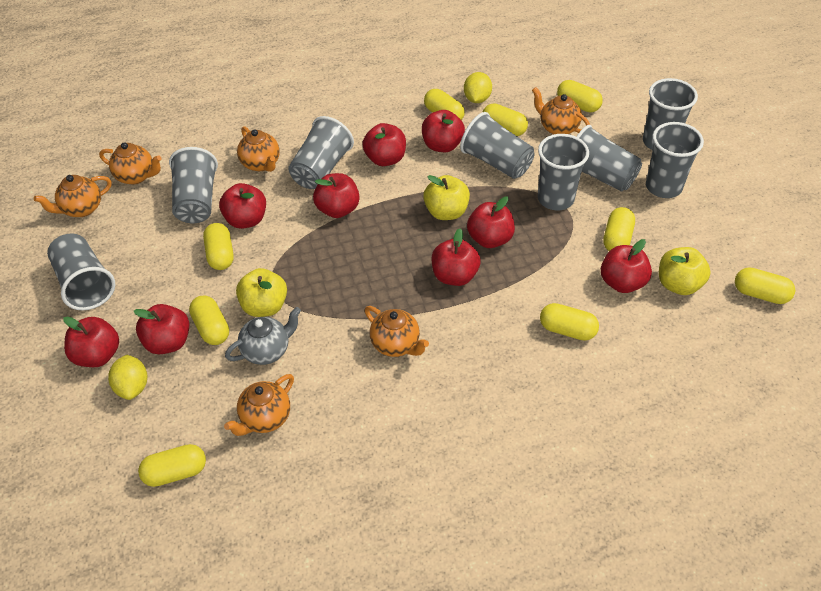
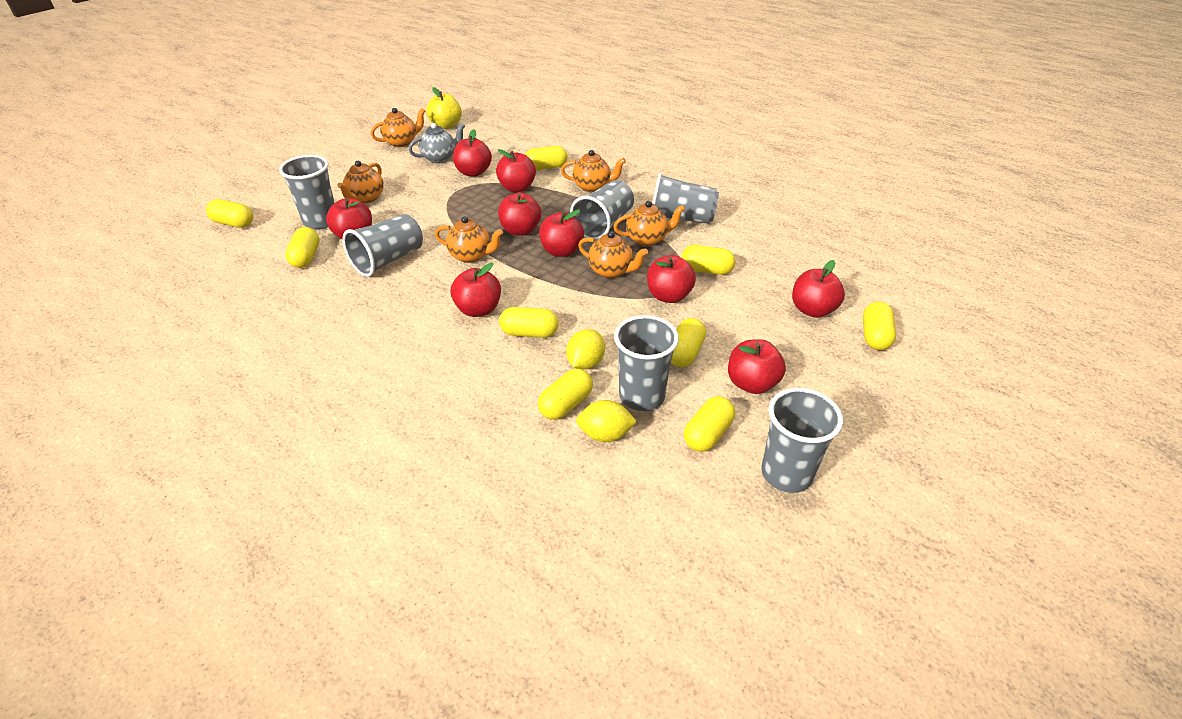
grey cup: 8 -> 6
yellow apple: 3 -> 1

